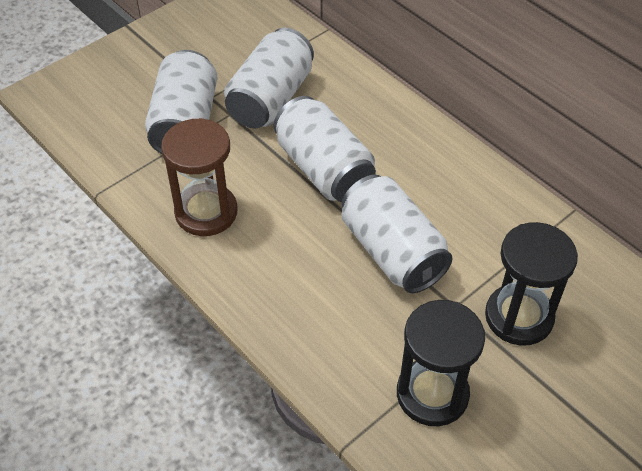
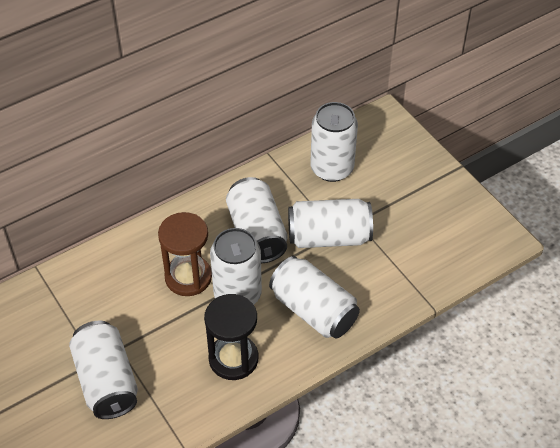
black hourglass: 2 -> 1
white can: 4 -> 6

